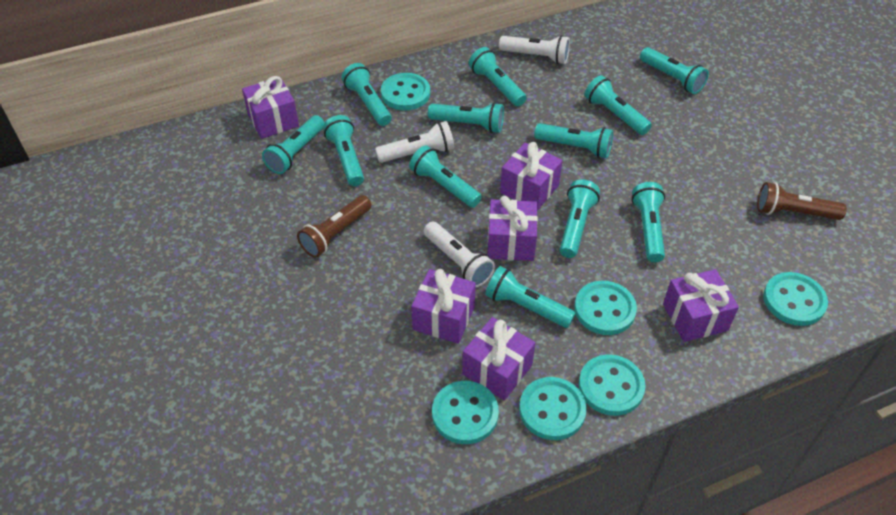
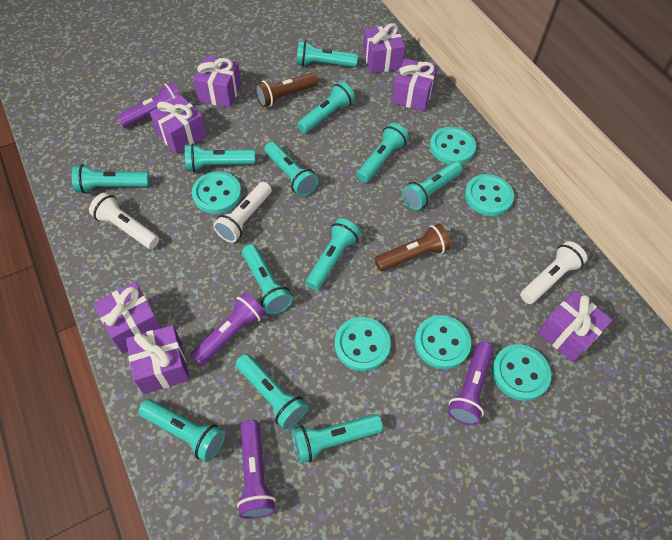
purple flashlight: 0 -> 4
purple gift: 6 -> 7

